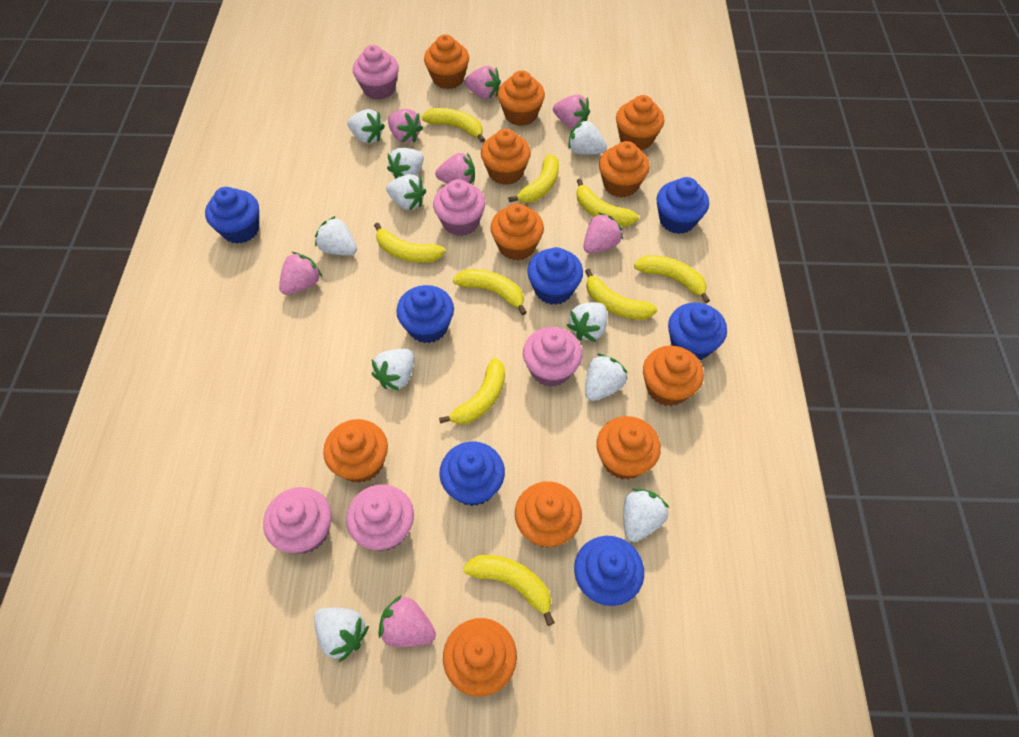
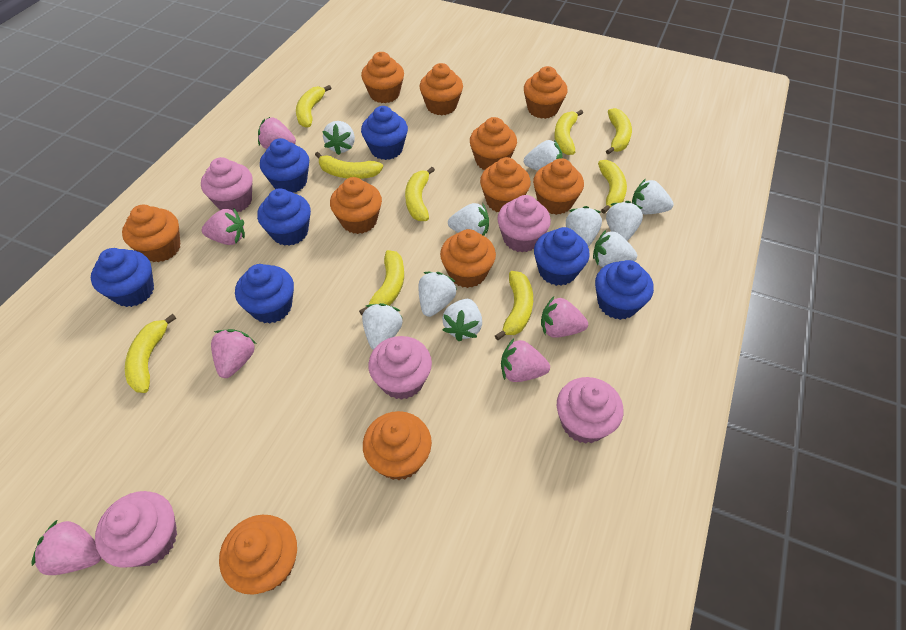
pink strawberry: 7 -> 6

